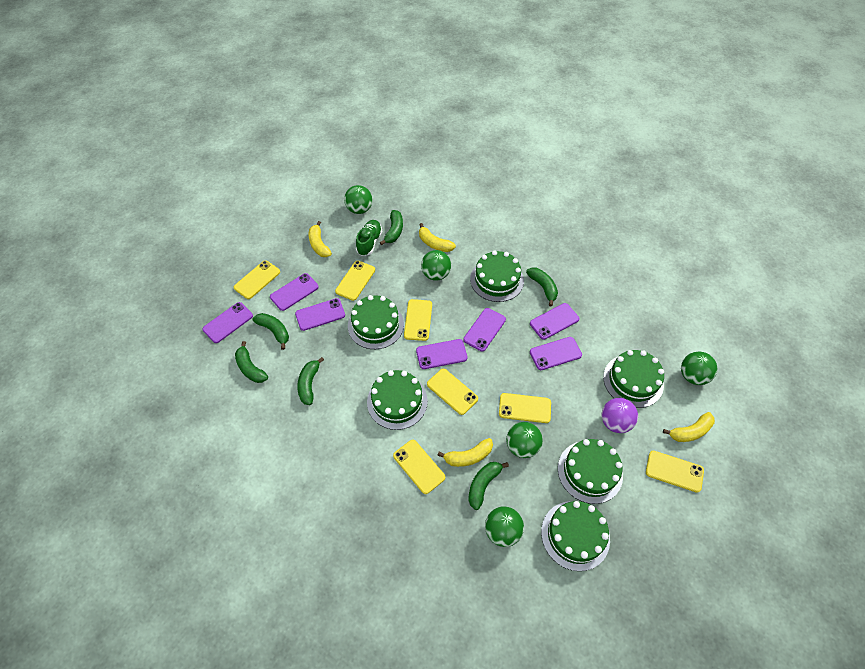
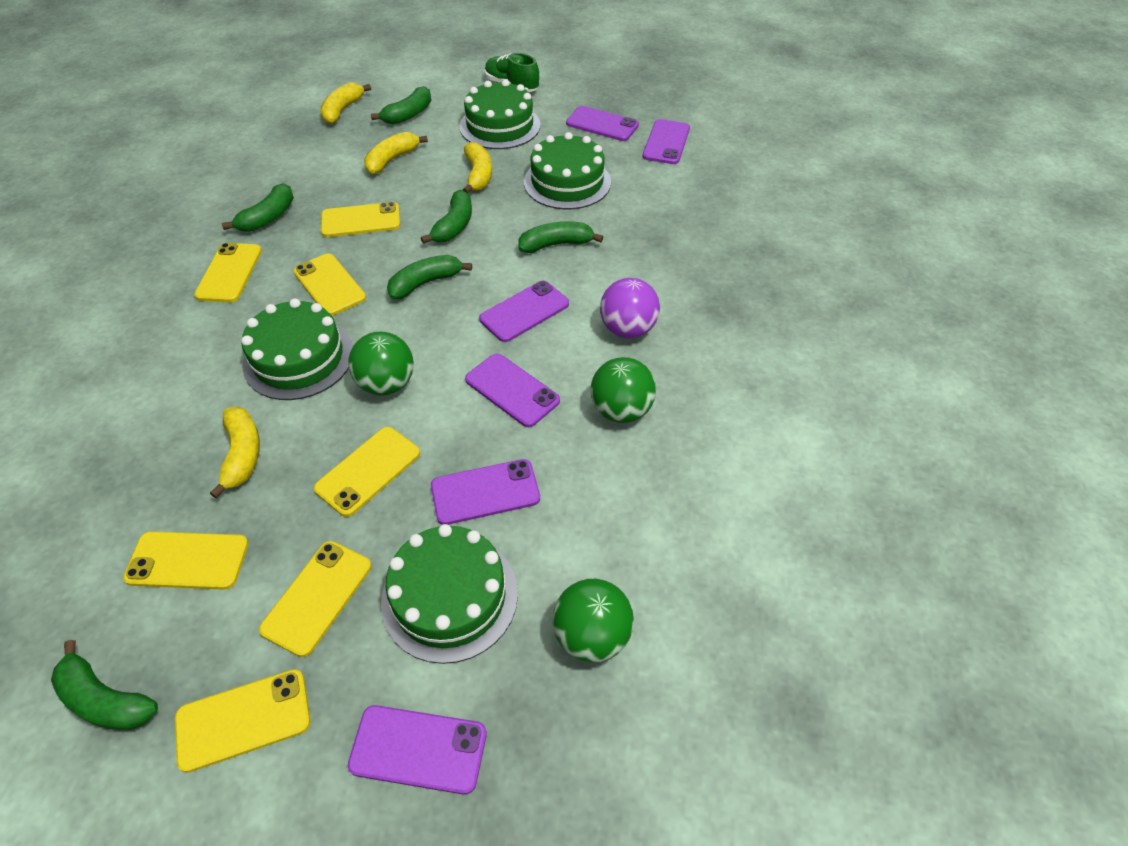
green ball: 5 -> 3
green cake: 6 -> 4
purple phone: 7 -> 6

